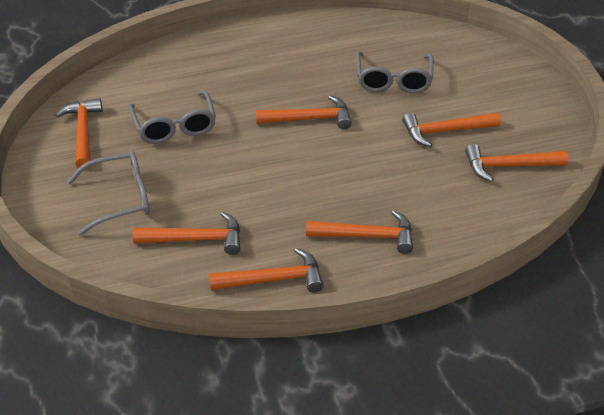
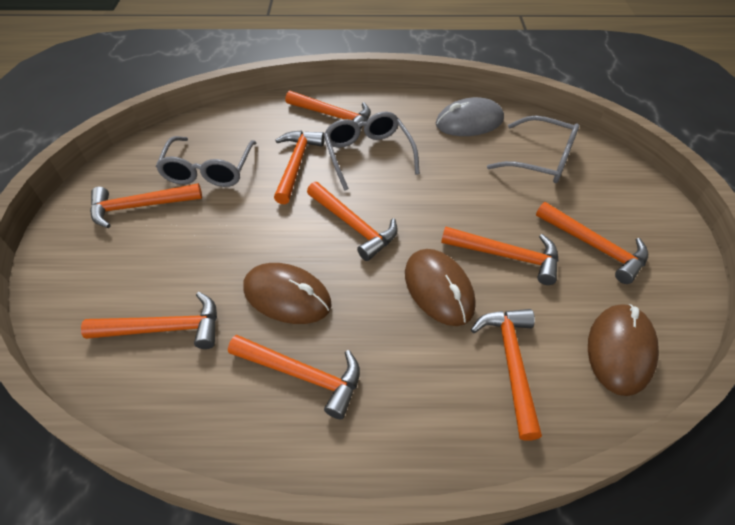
brown mouse: 0 -> 3
grey mouse: 0 -> 1
orange hammer: 7 -> 9

